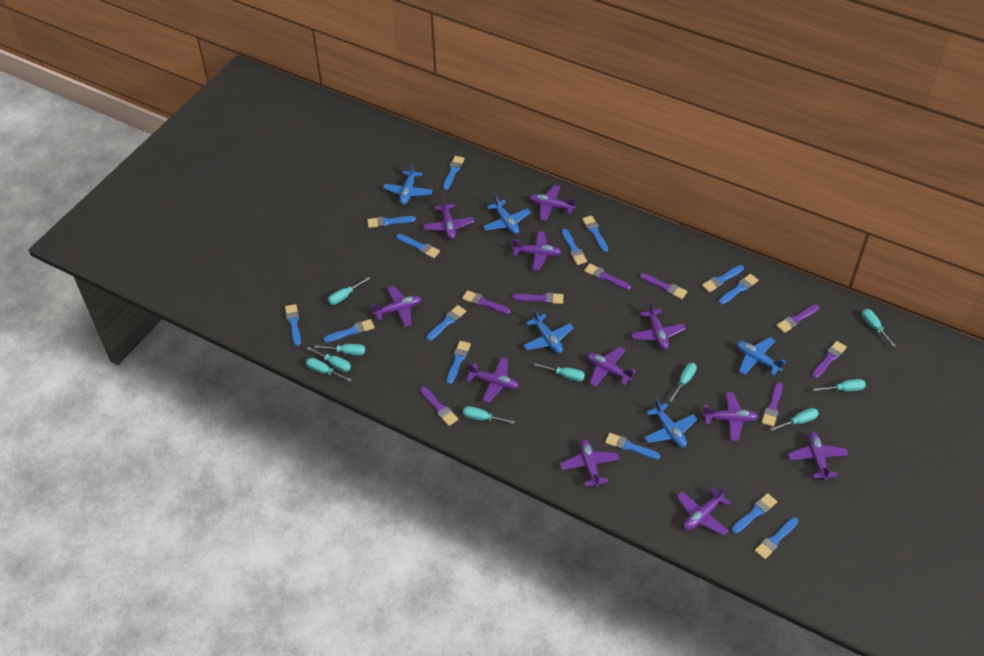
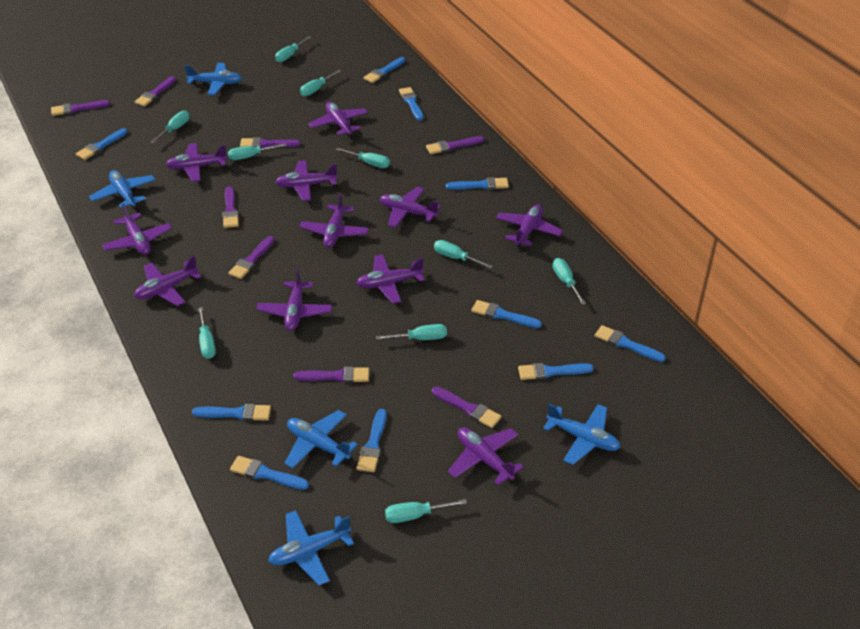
blue brush: 14 -> 10

